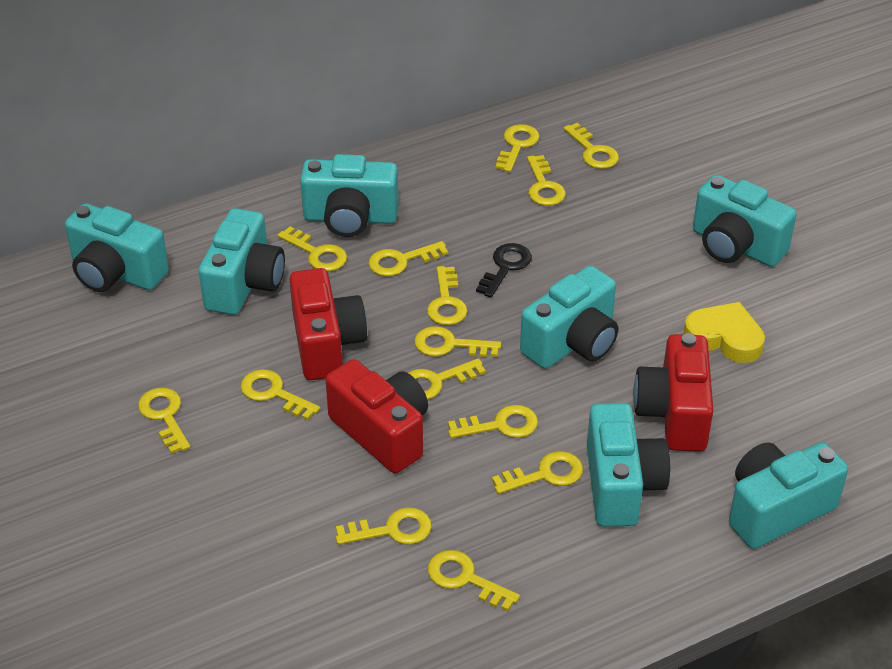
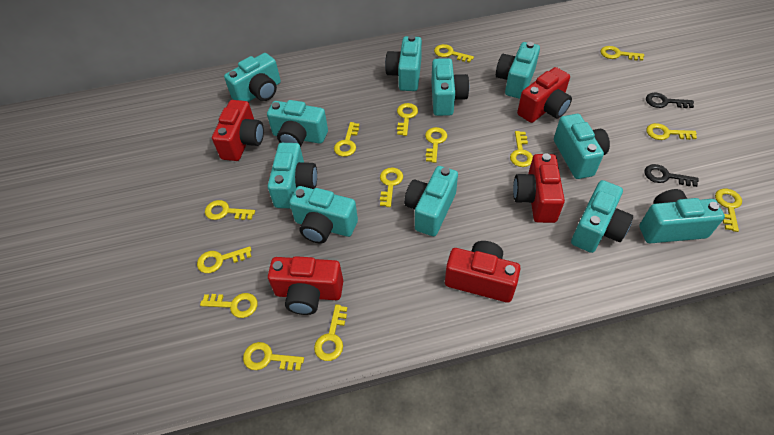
black key: 1 -> 2
red camera: 3 -> 5
turquoise camera: 7 -> 11
yellow heart: 1 -> 0

